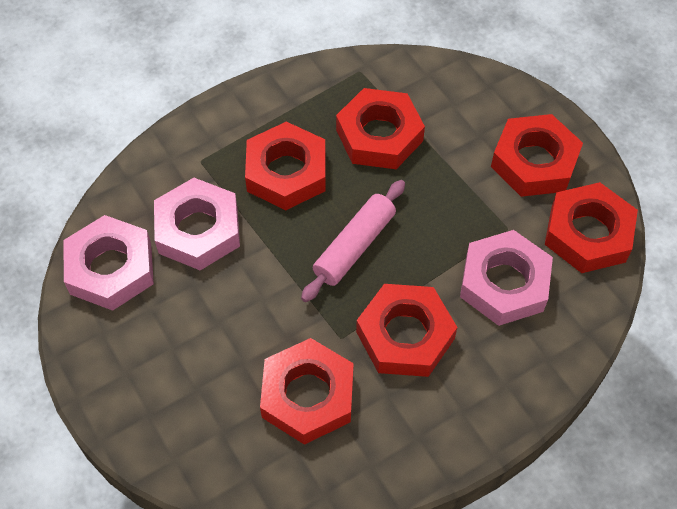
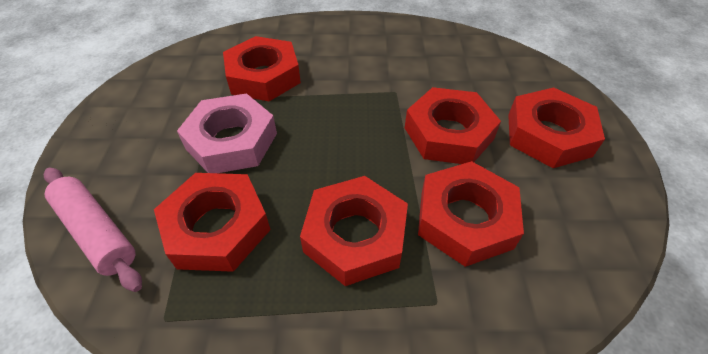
pink nut: 3 -> 1

